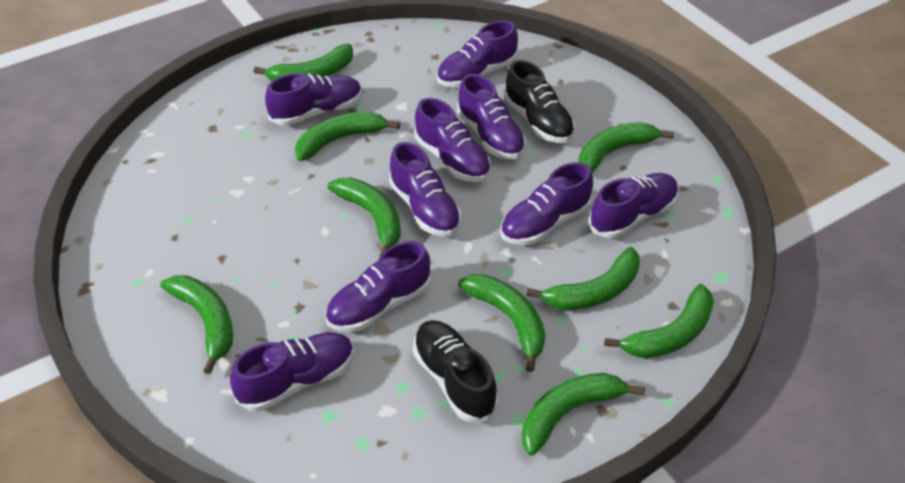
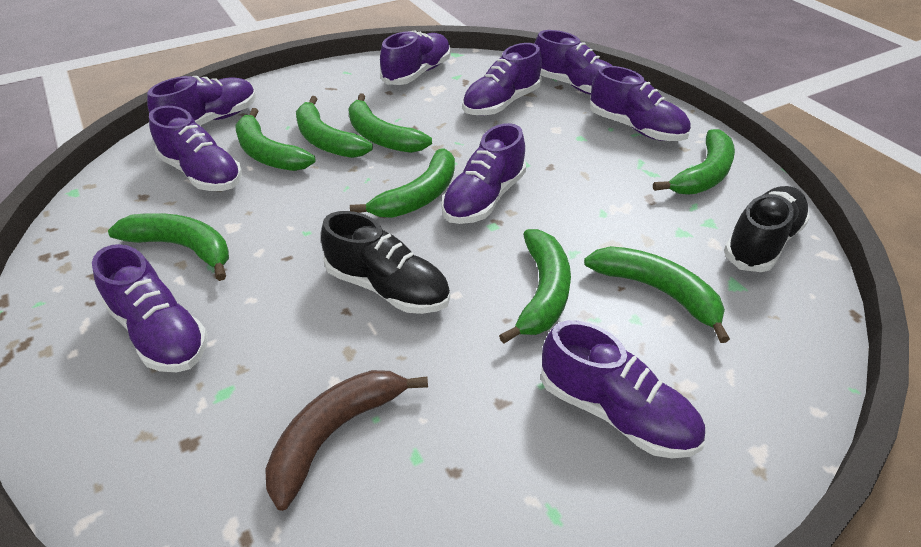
brown banana: 0 -> 1
green banana: 9 -> 8

